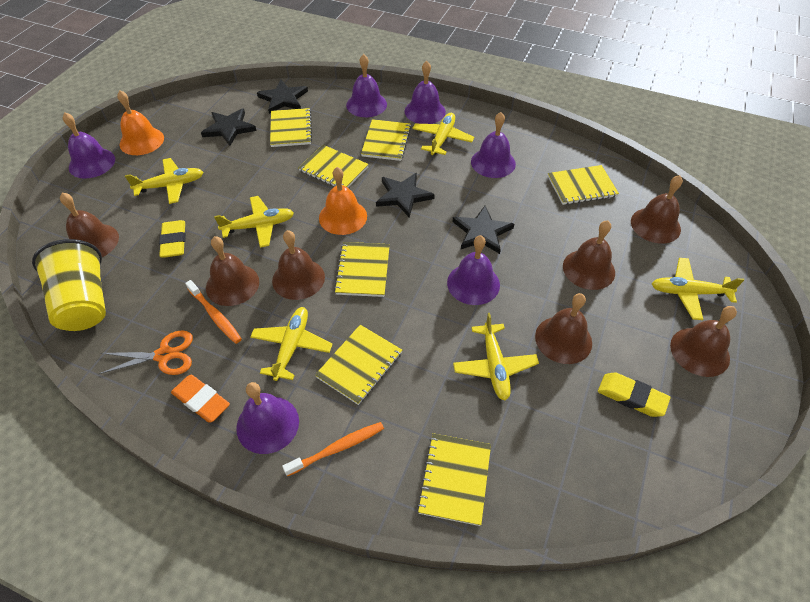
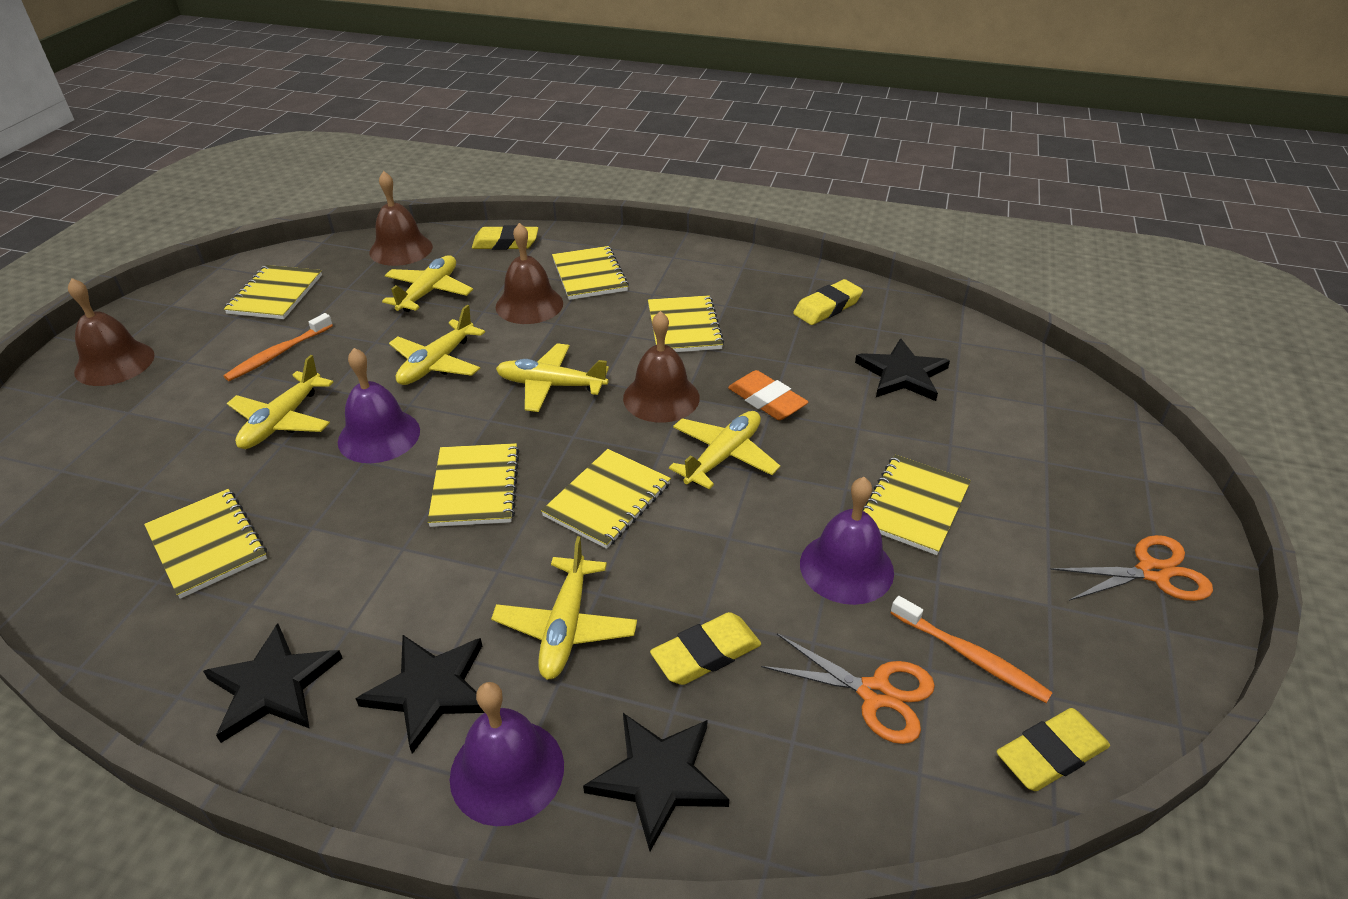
brown bell: 7 -> 4
orange bell: 2 -> 0
orange scissors: 1 -> 2
purple bell: 6 -> 3
yellow cup: 1 -> 0
yellow eraser: 2 -> 4

